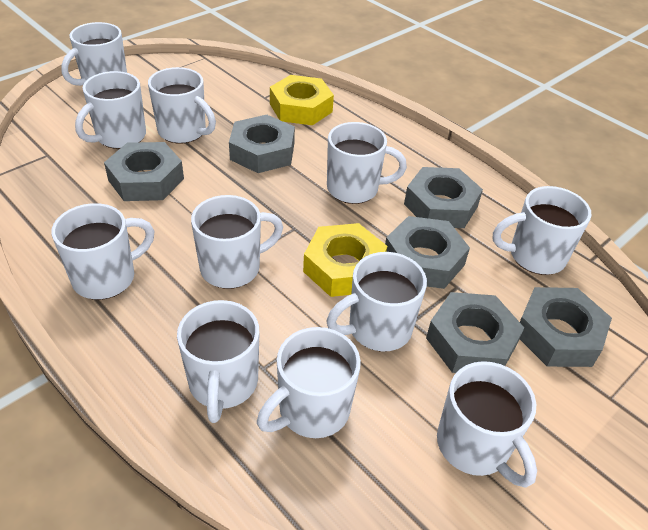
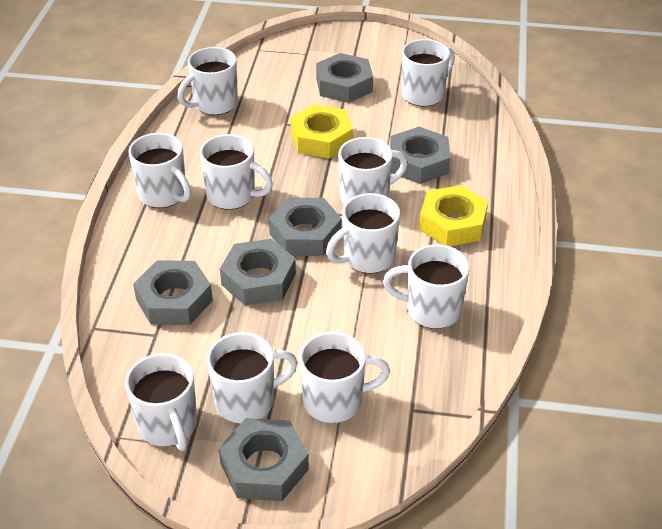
white mug: 11 -> 10

